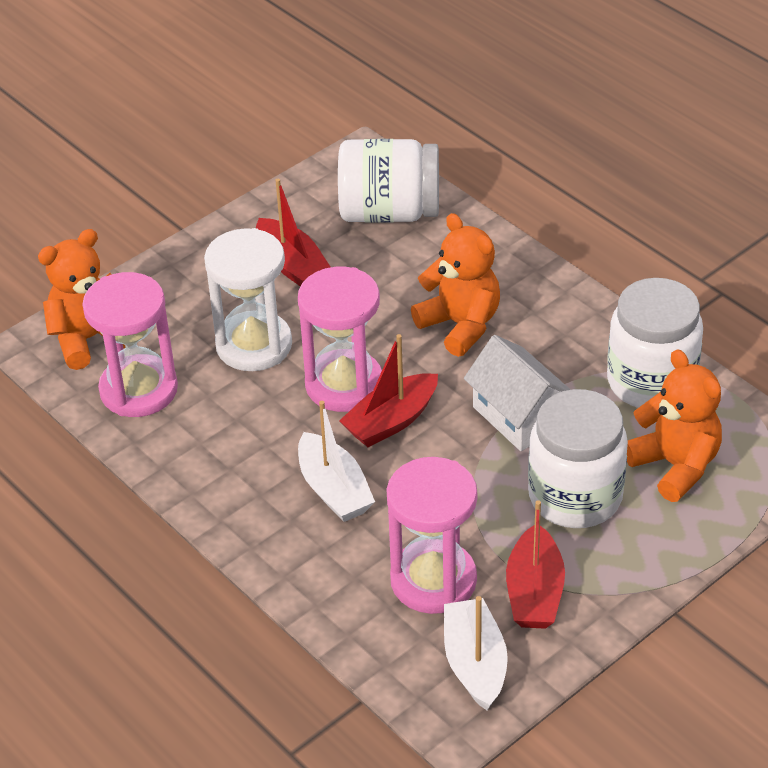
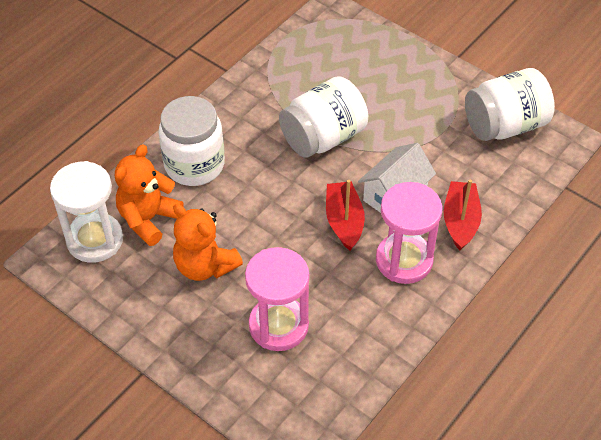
orange teddy bear: 3 -> 2
pink hourglass: 3 -> 2
red boat: 3 -> 2
white boat: 2 -> 0

